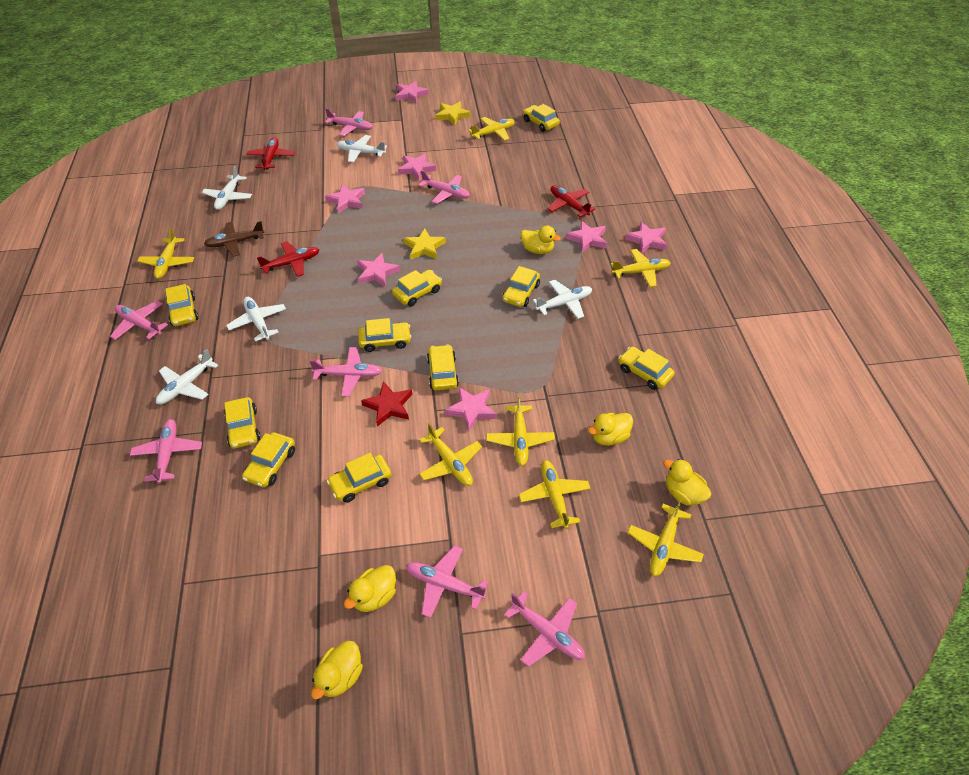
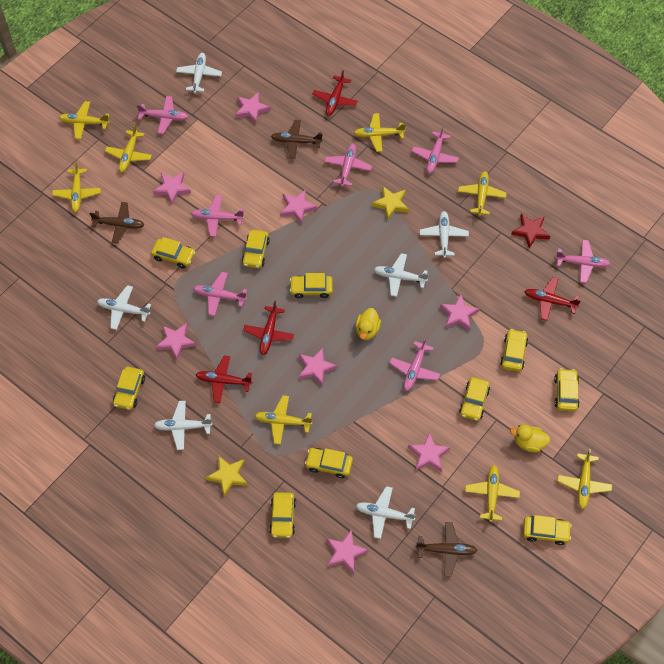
brown plane: 1 -> 3
pink star: 7 -> 8
red plane: 3 -> 4
white plane: 5 -> 6
yellow duck: 5 -> 2
yellow plane: 7 -> 8

